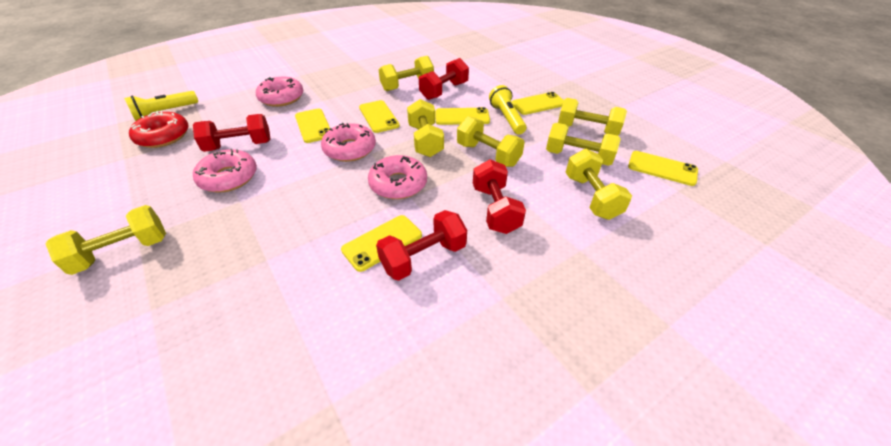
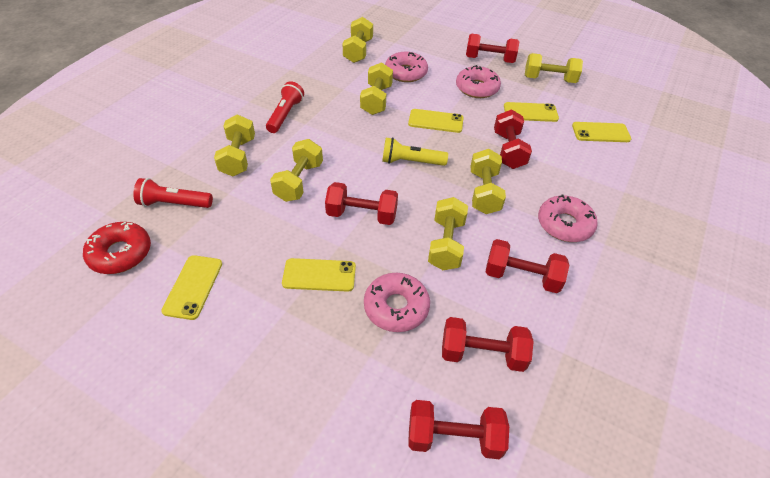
red dumbbell: 4 -> 6
red flashlight: 0 -> 2
yellow flashlight: 2 -> 1
yellow phone: 6 -> 5

